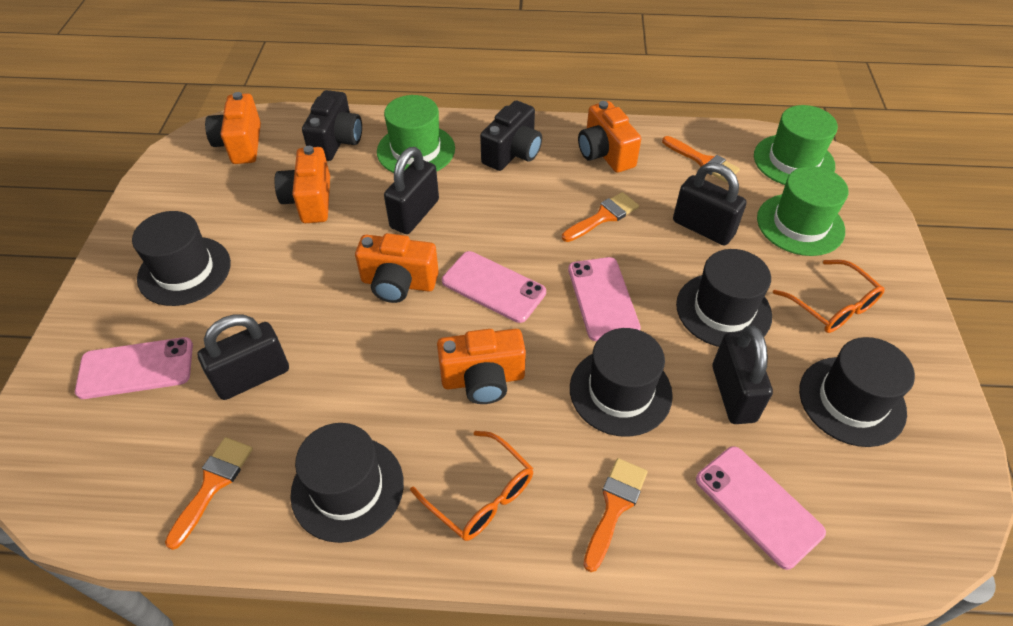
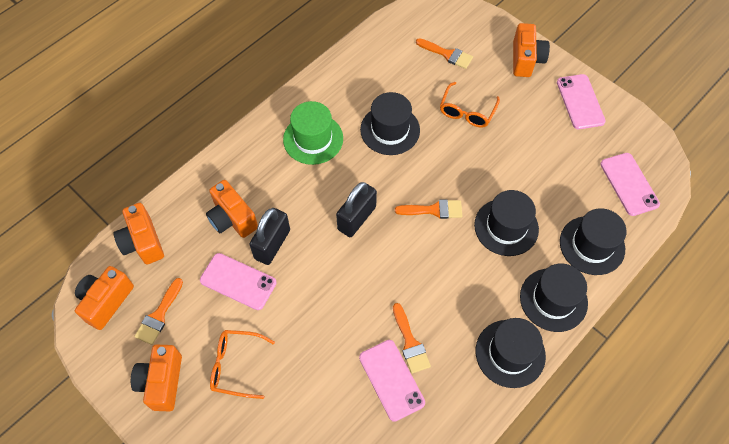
black camera: 2 -> 0
black padlock: 4 -> 2
green hat: 3 -> 1

